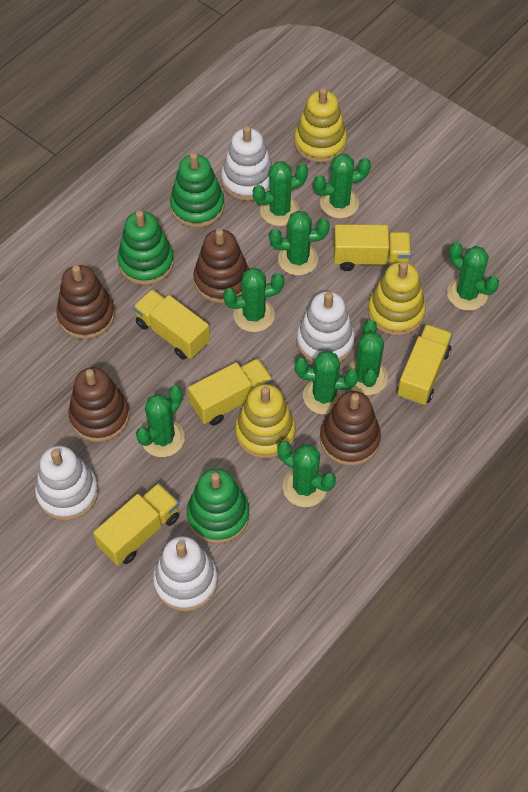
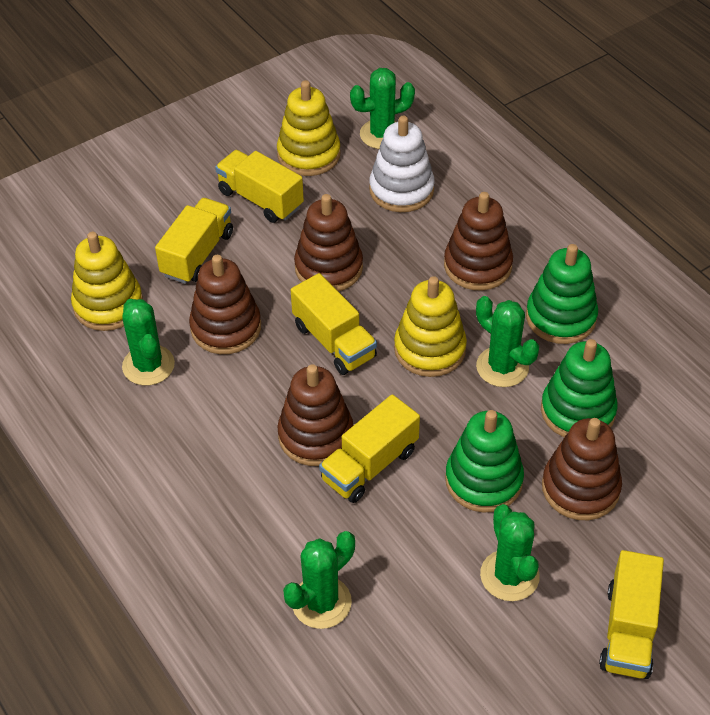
brown stacking toy: 4 -> 5
green cactus: 9 -> 5
white stacking toy: 4 -> 1

